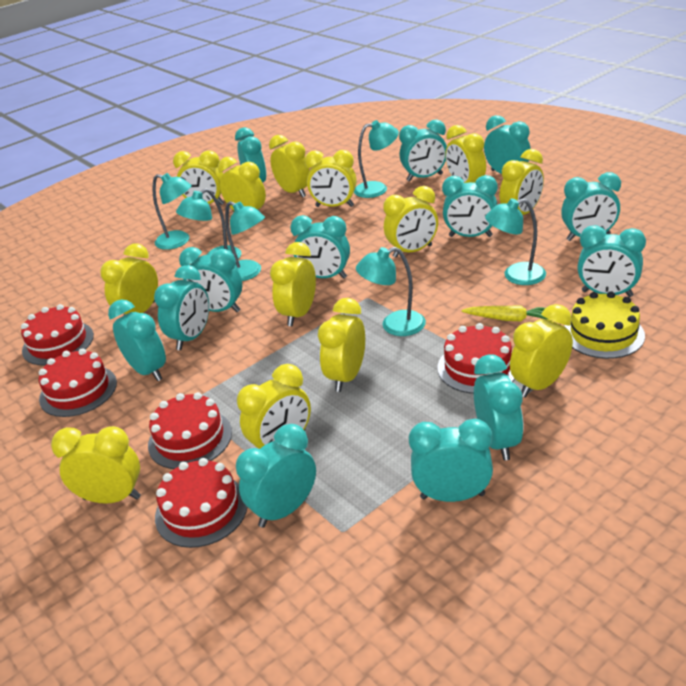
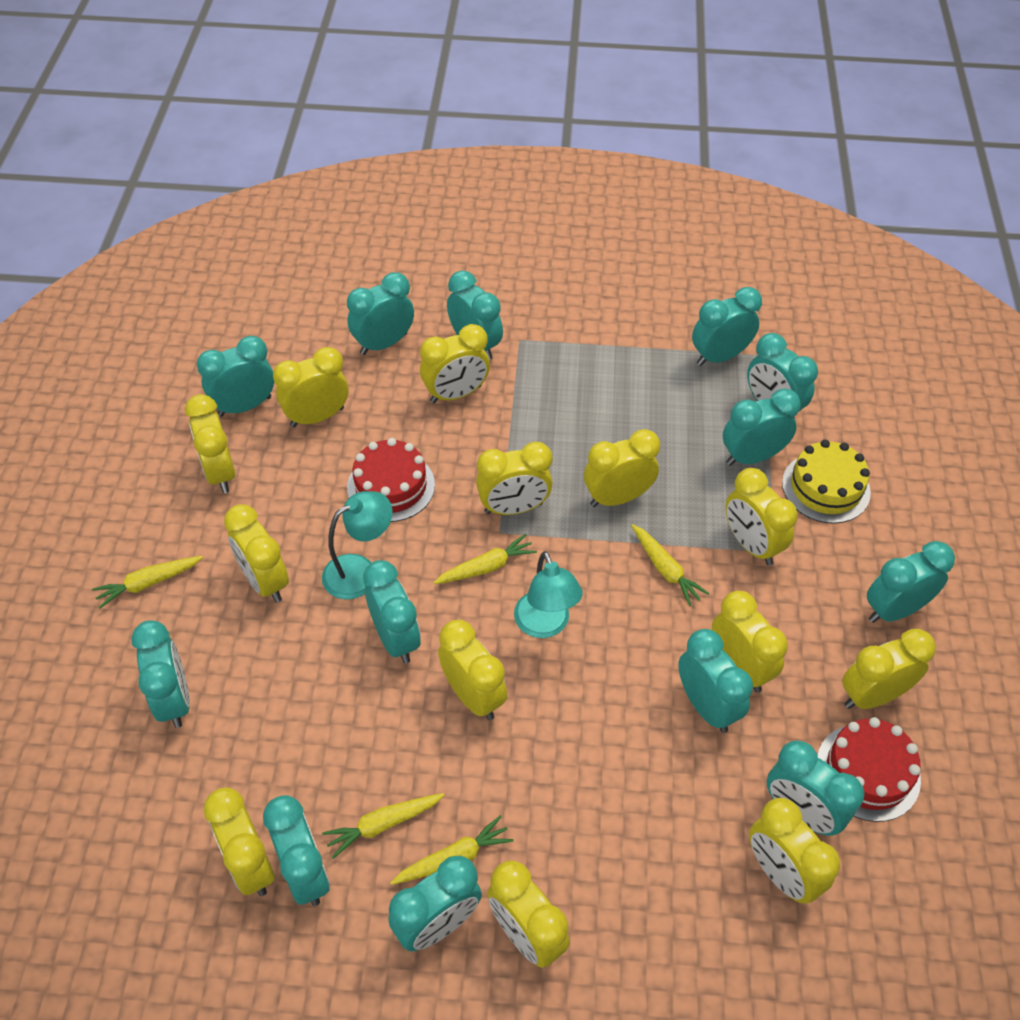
red cake: 5 -> 2
turquoise lamp: 6 -> 2
yellow carrot: 1 -> 5

